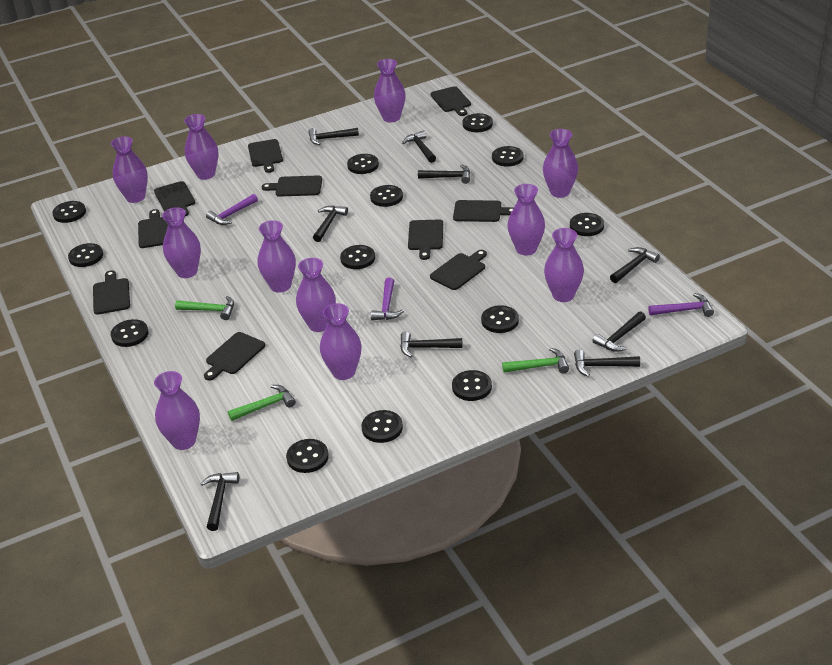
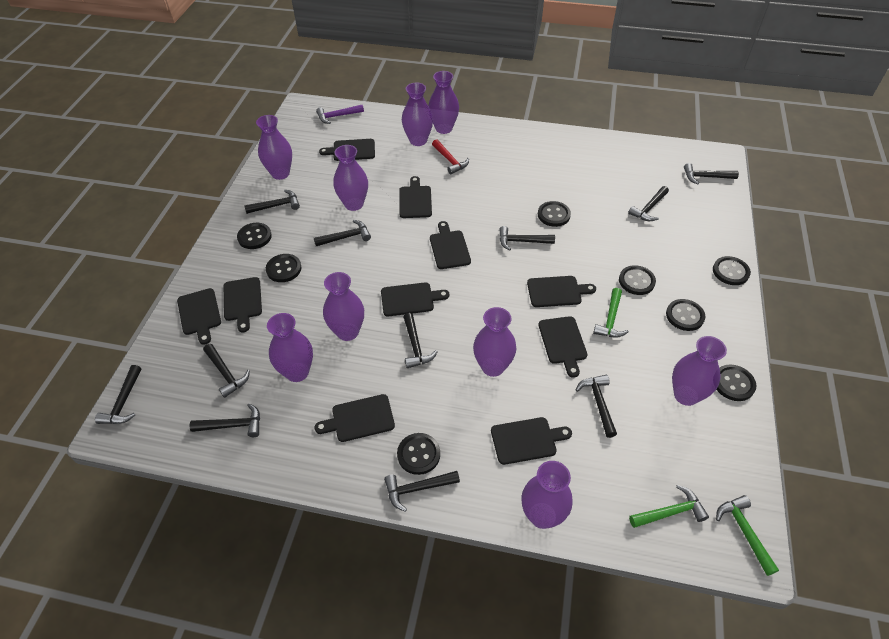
black button: 13 -> 8
black hammer: 9 -> 11
purple hammer: 3 -> 1
purple vase: 11 -> 9
red hammer: 0 -> 1

